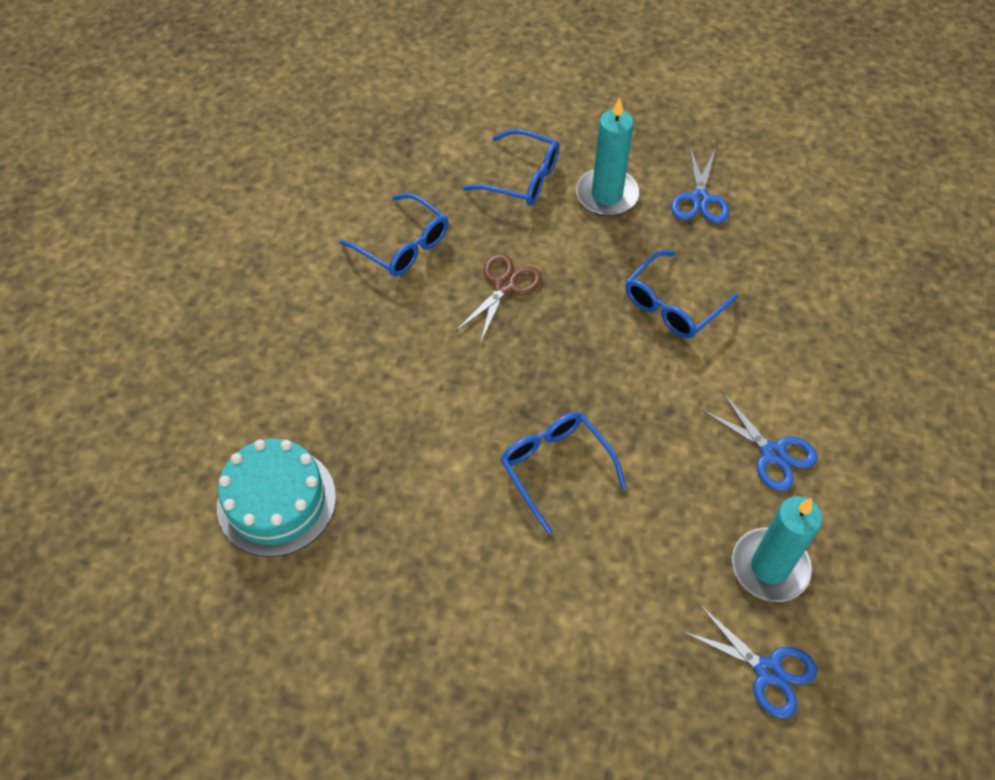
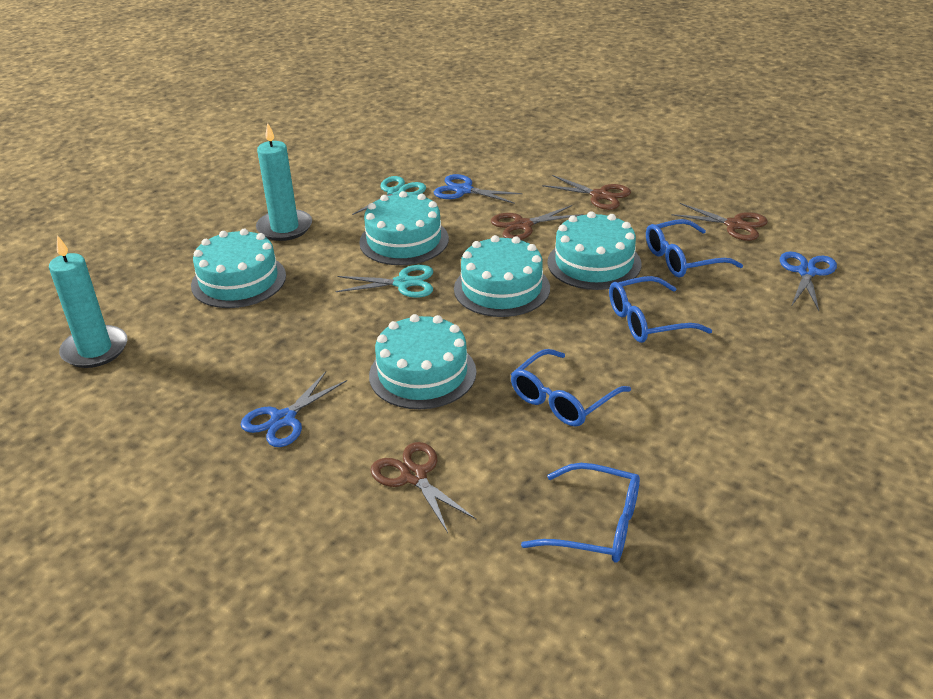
brown scissors: 1 -> 4
turquoise cake: 1 -> 5
turquoise scissors: 0 -> 2

